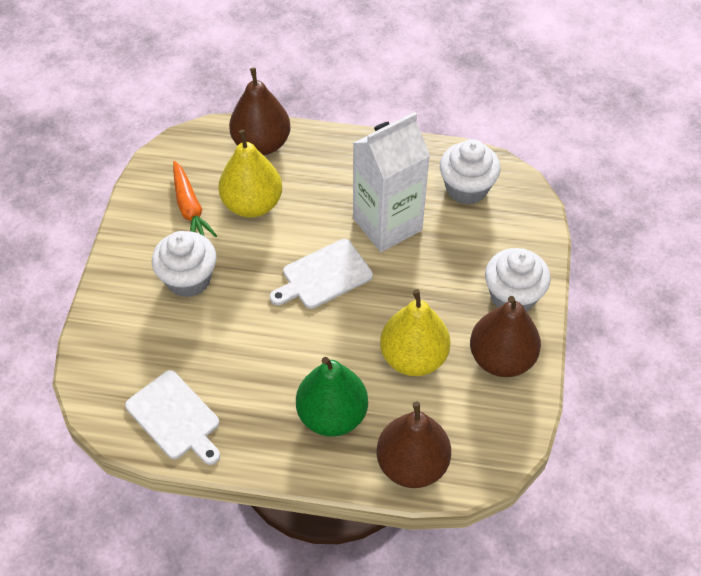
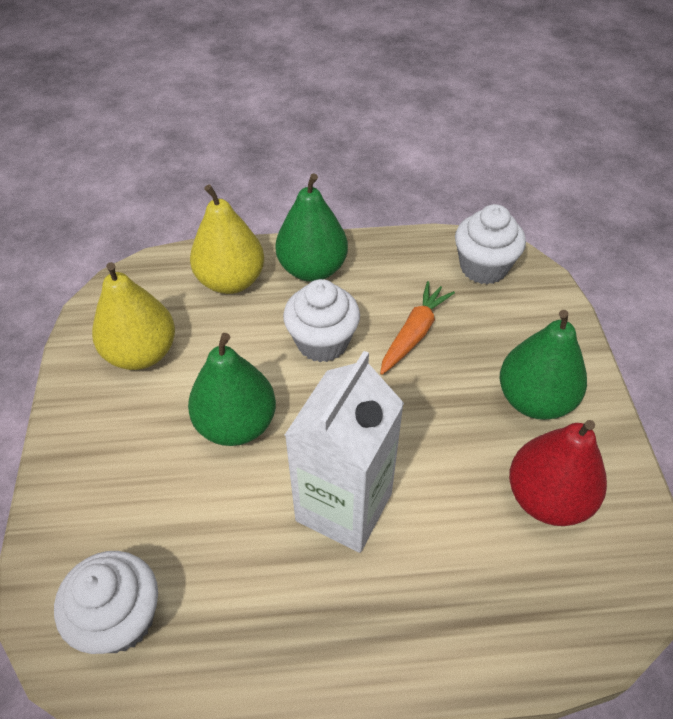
brown pear: 3 -> 0
green pear: 1 -> 3
red pear: 0 -> 1
white cutting board: 2 -> 0

